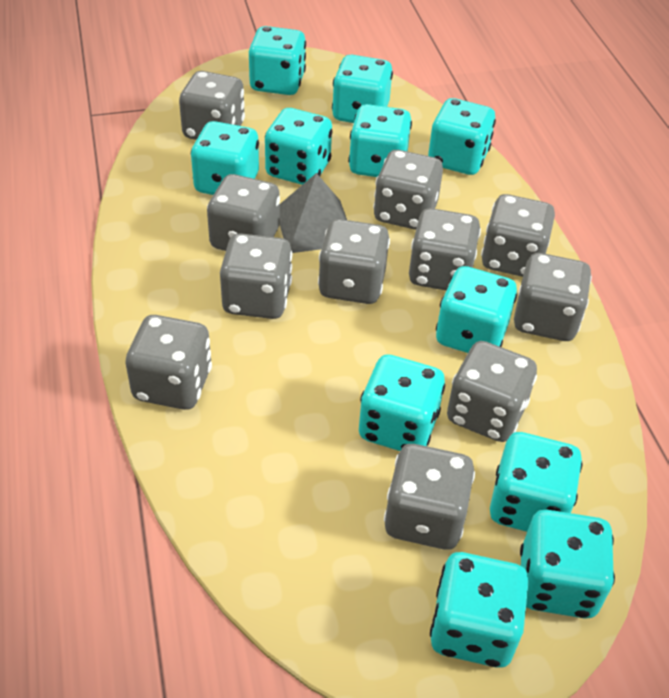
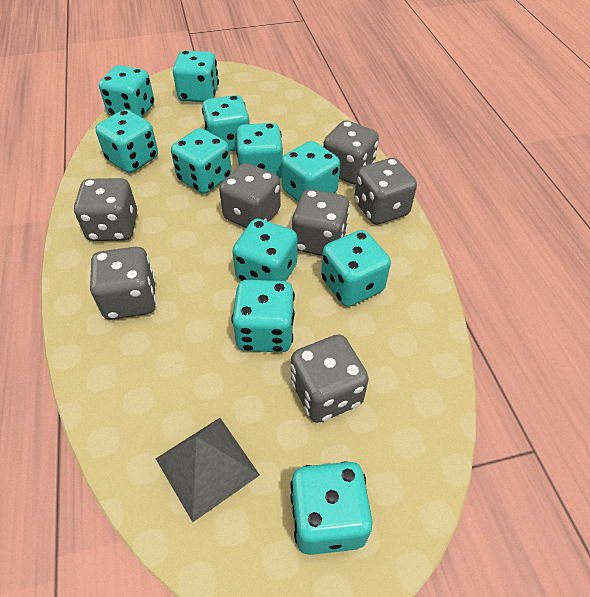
grey dice: 11 -> 7

